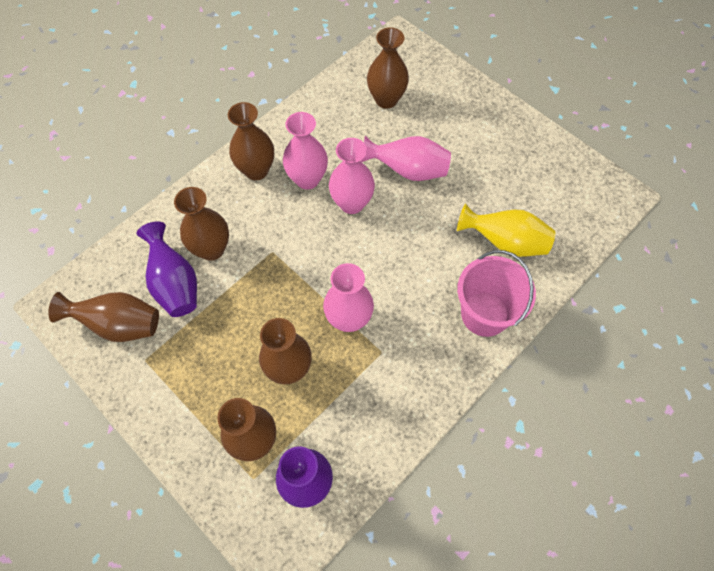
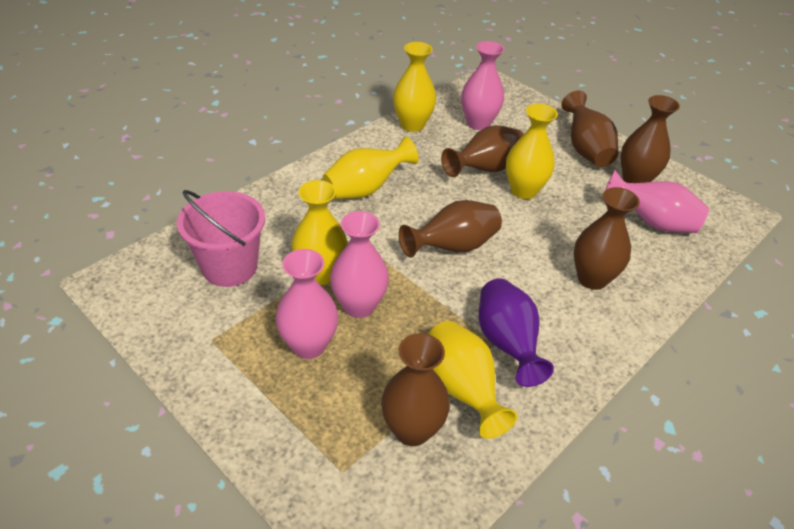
purple vase: 2 -> 1
yellow vase: 1 -> 5

